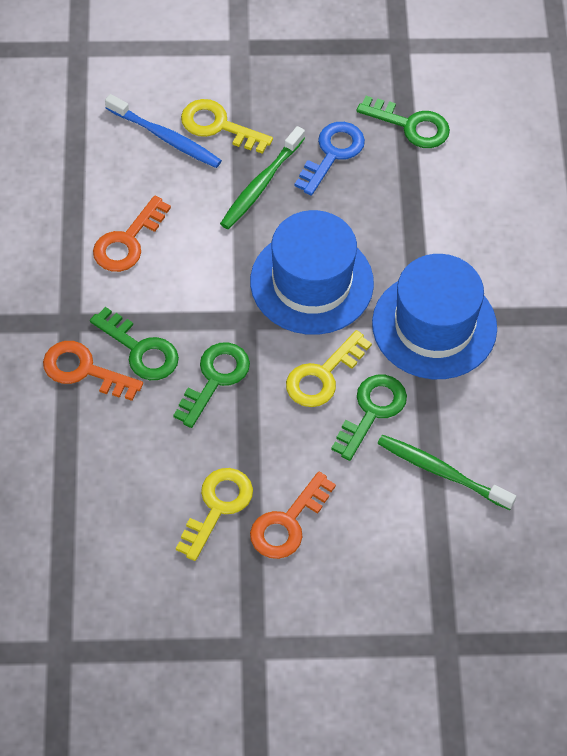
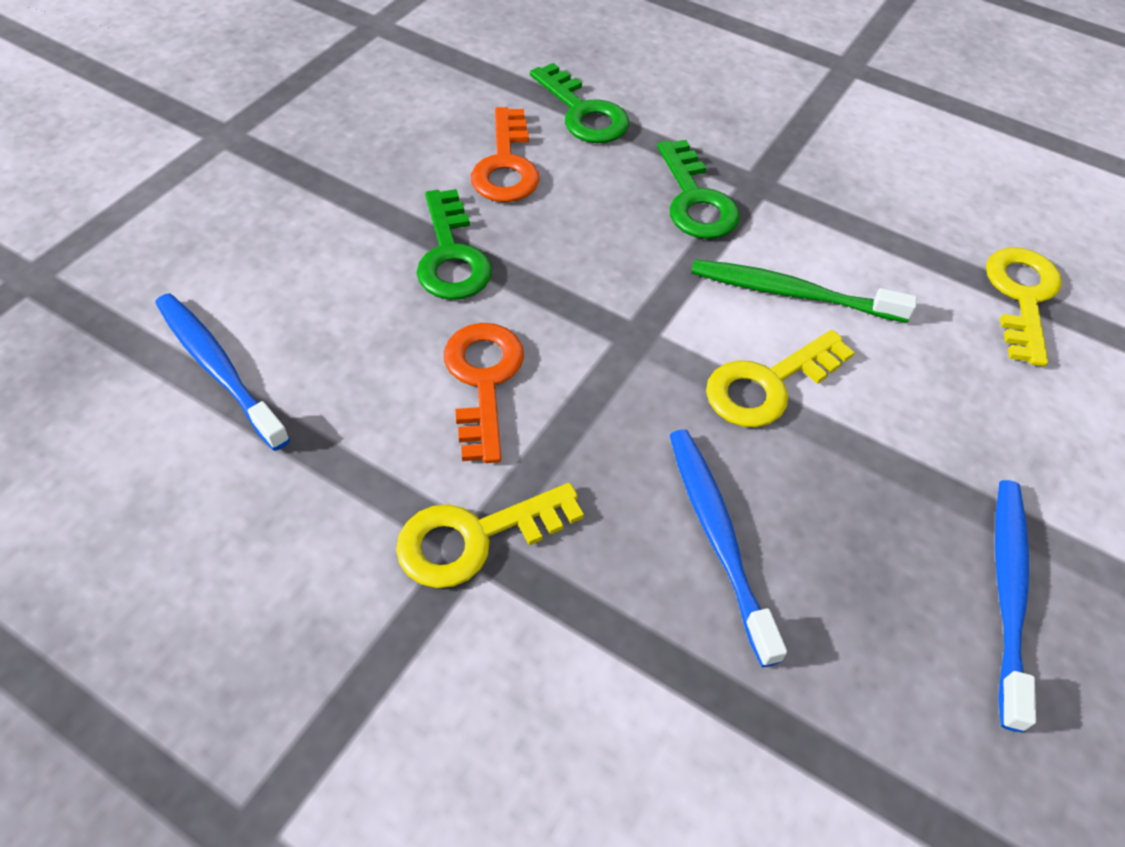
blue hat: 2 -> 0
blue key: 1 -> 0
blue toothbrush: 1 -> 3
green key: 4 -> 3
green toothbrush: 2 -> 1
orange key: 3 -> 2

